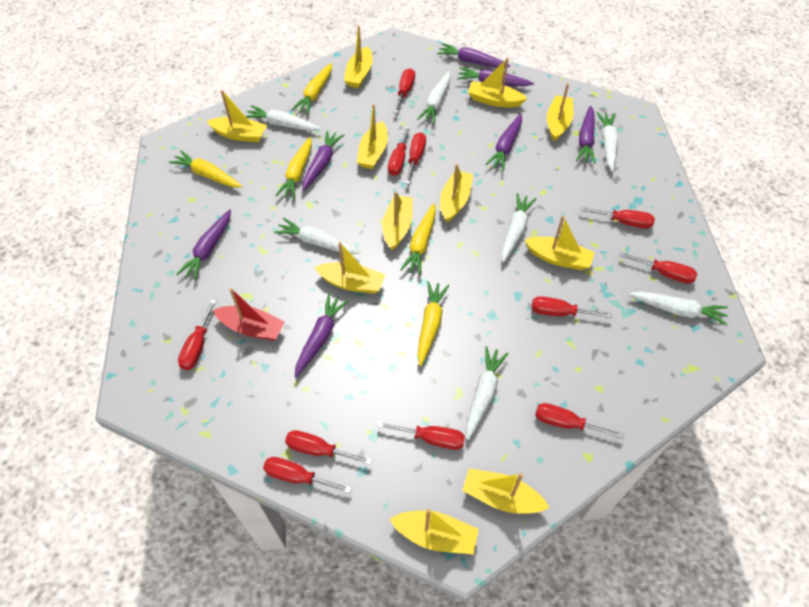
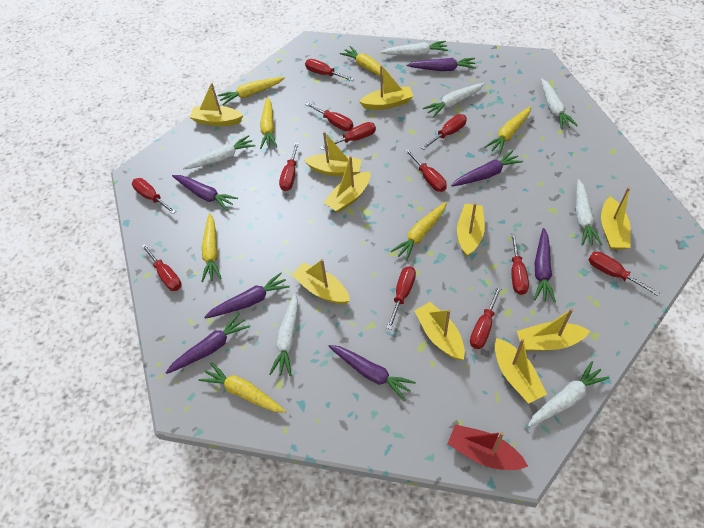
red screwdriver: 11 -> 12
yellow boat: 11 -> 10
yellow carrot: 5 -> 7

